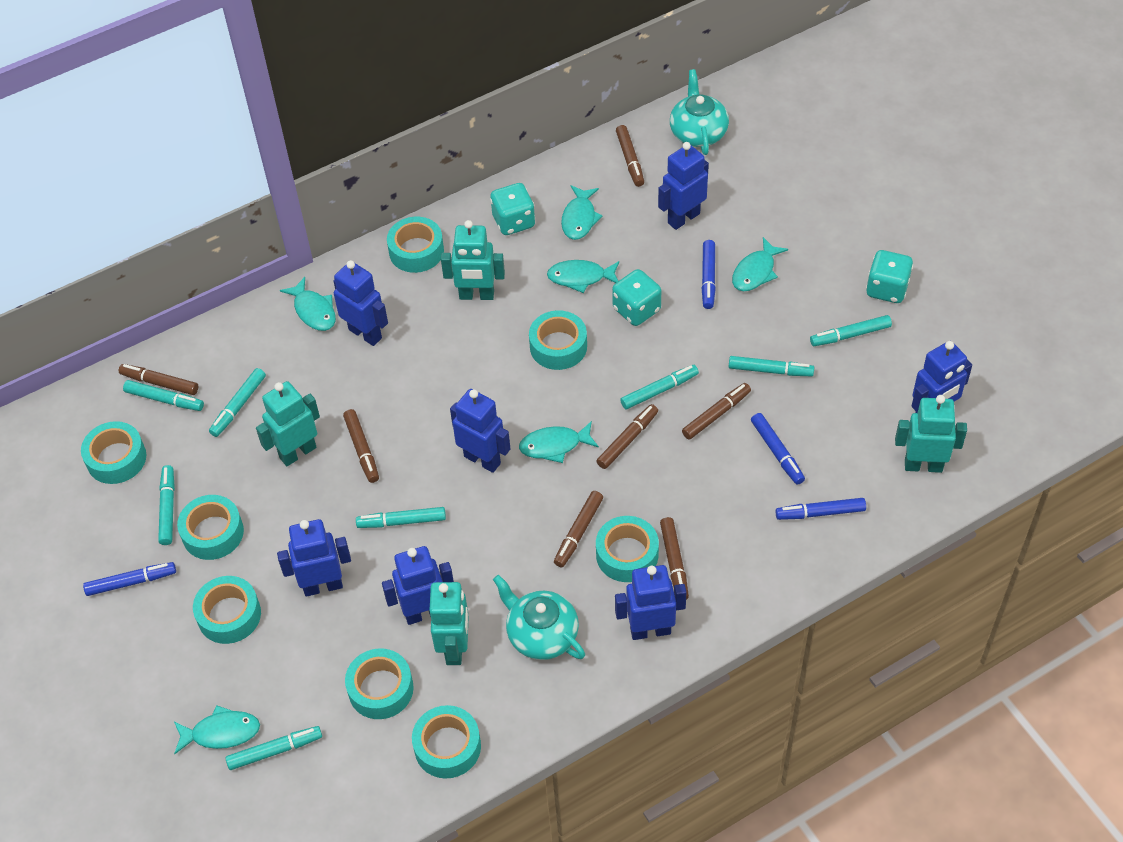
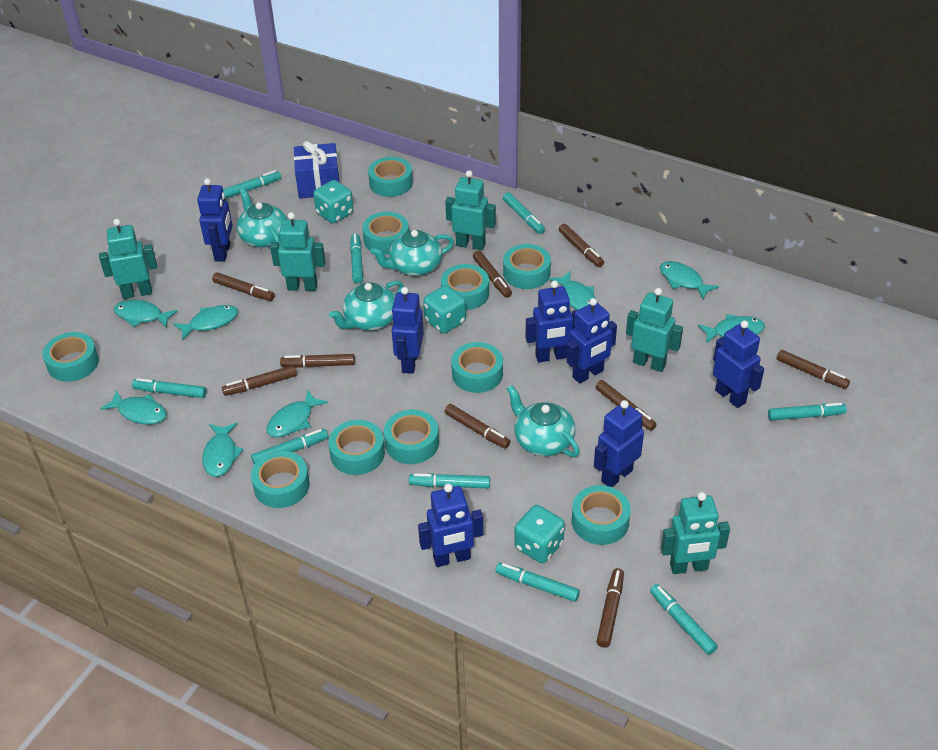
blue gift: 0 -> 1
blue marker: 4 -> 0
brown marker: 7 -> 9
turquoise fish: 6 -> 8
turquoise marker: 8 -> 9
turquoise robot: 4 -> 5
turquoise tape: 8 -> 10
turquoise teapot: 2 -> 4

